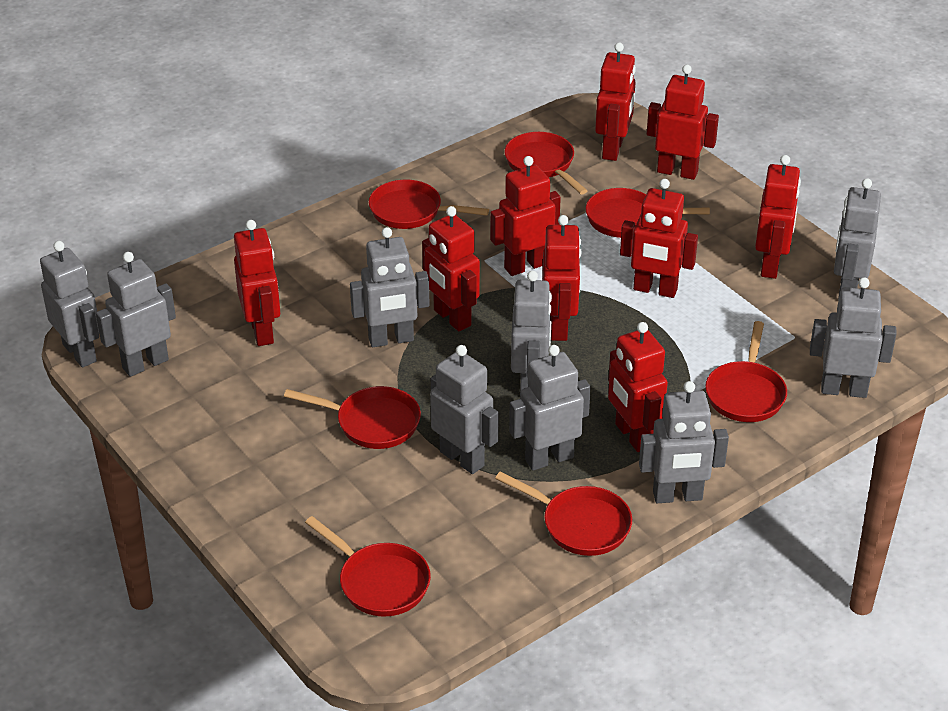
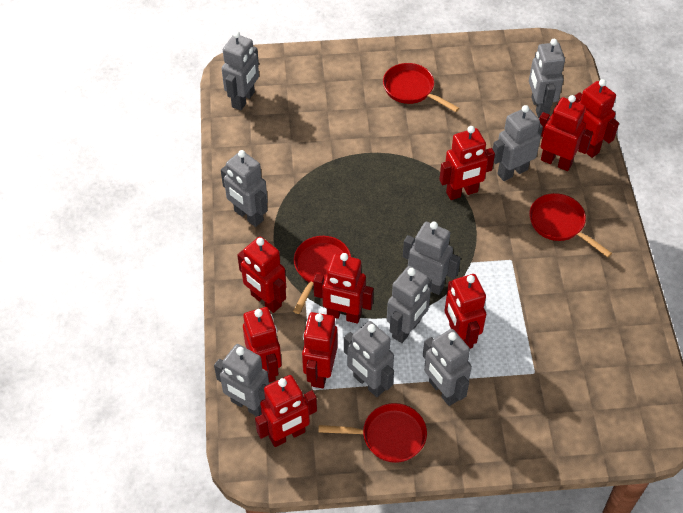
red pan: 7 -> 4

